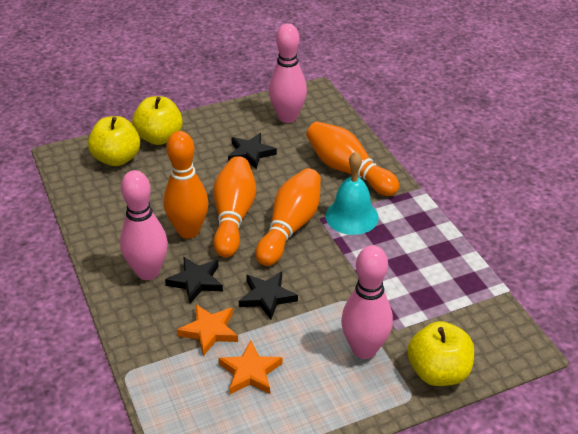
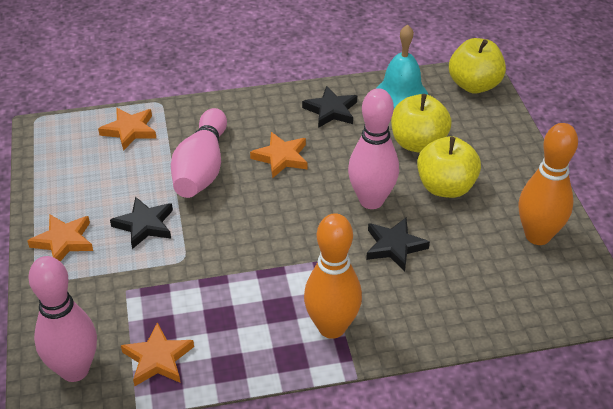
orange bowling pin: 4 -> 2
orange star: 2 -> 4

